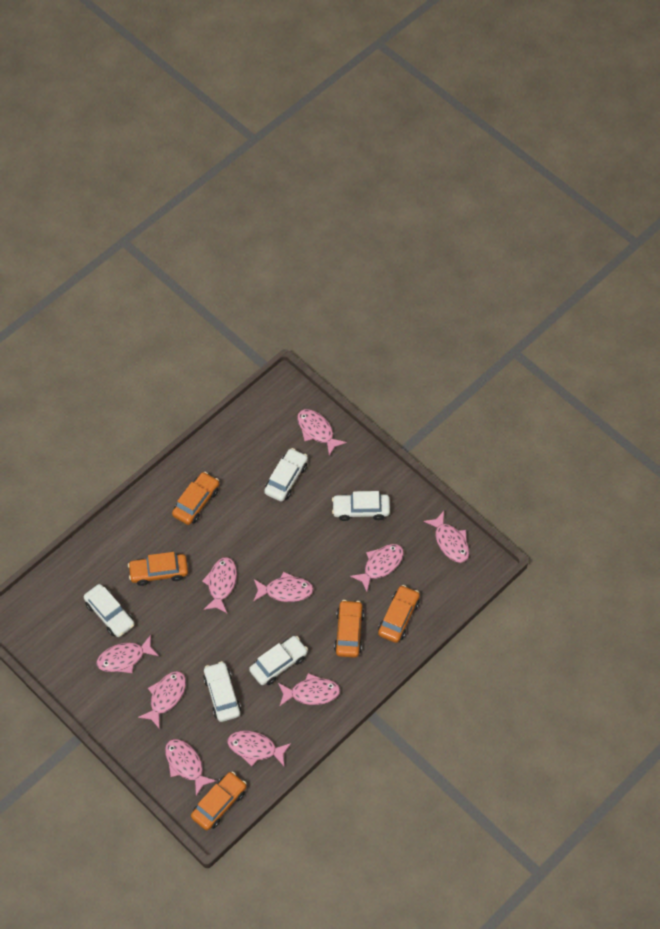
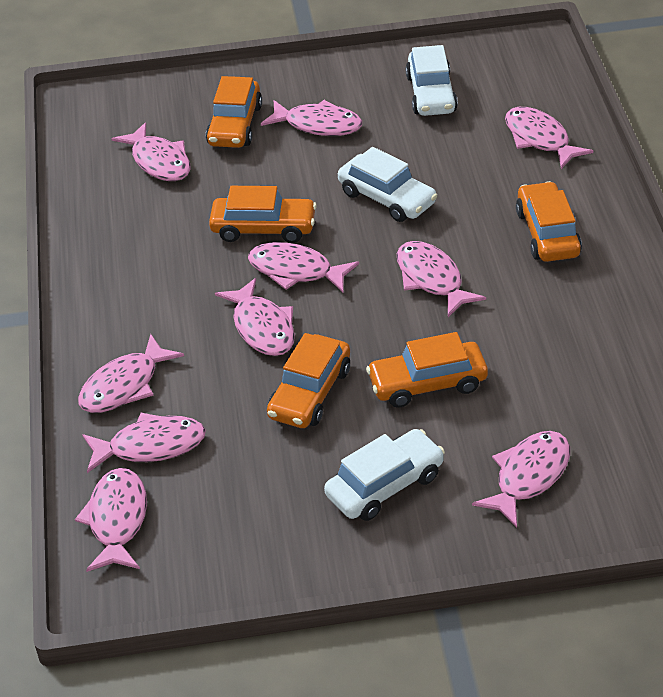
white car: 5 -> 3

